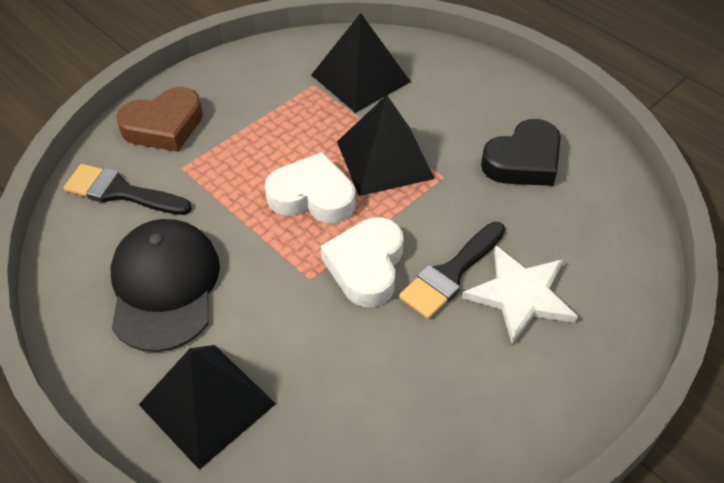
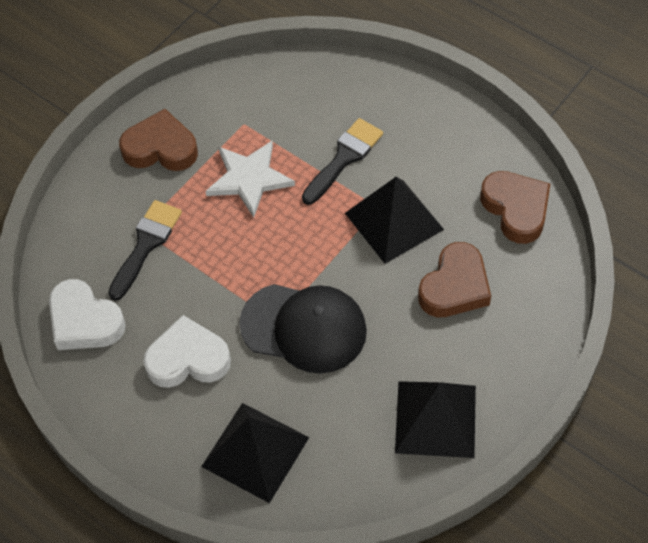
black heart: 1 -> 0
brown heart: 1 -> 3

